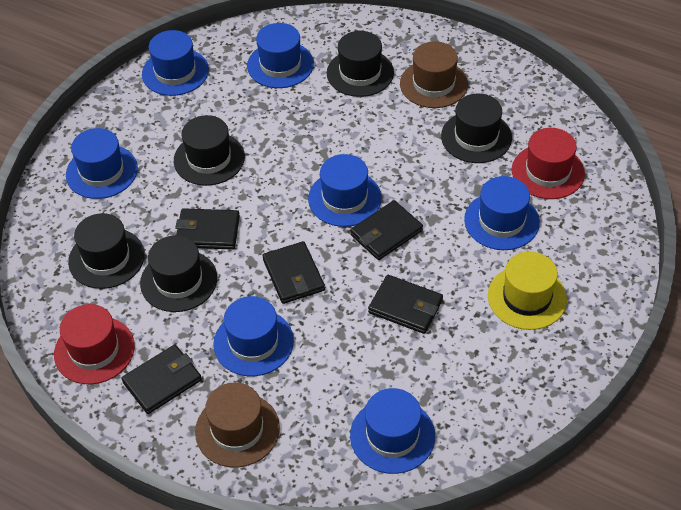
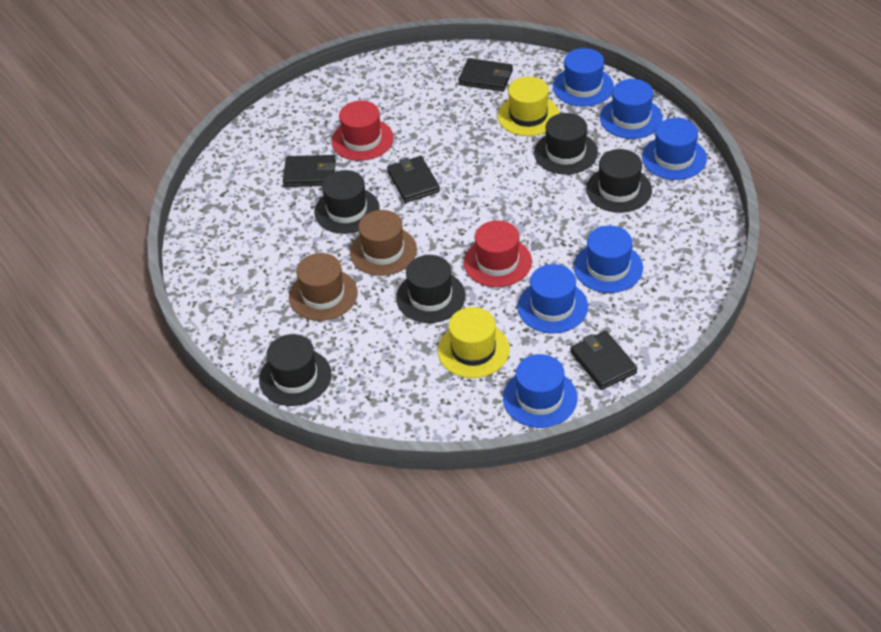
black wallet: 5 -> 4
blue hat: 7 -> 6
yellow hat: 1 -> 2

